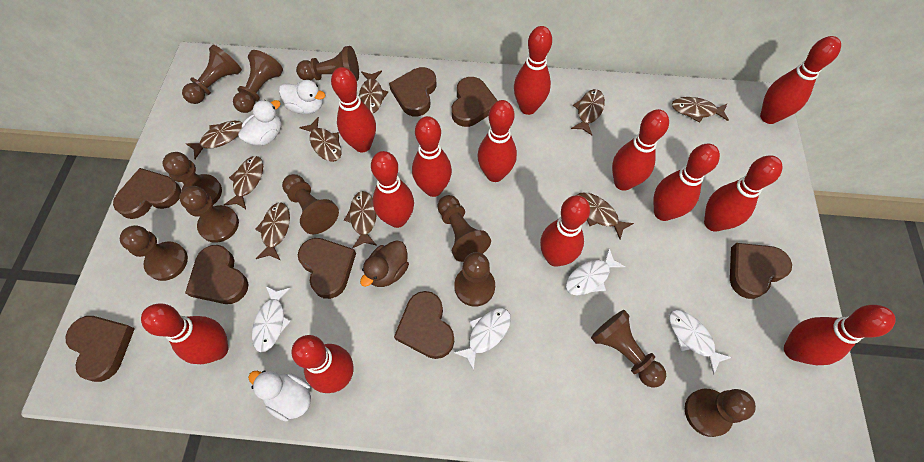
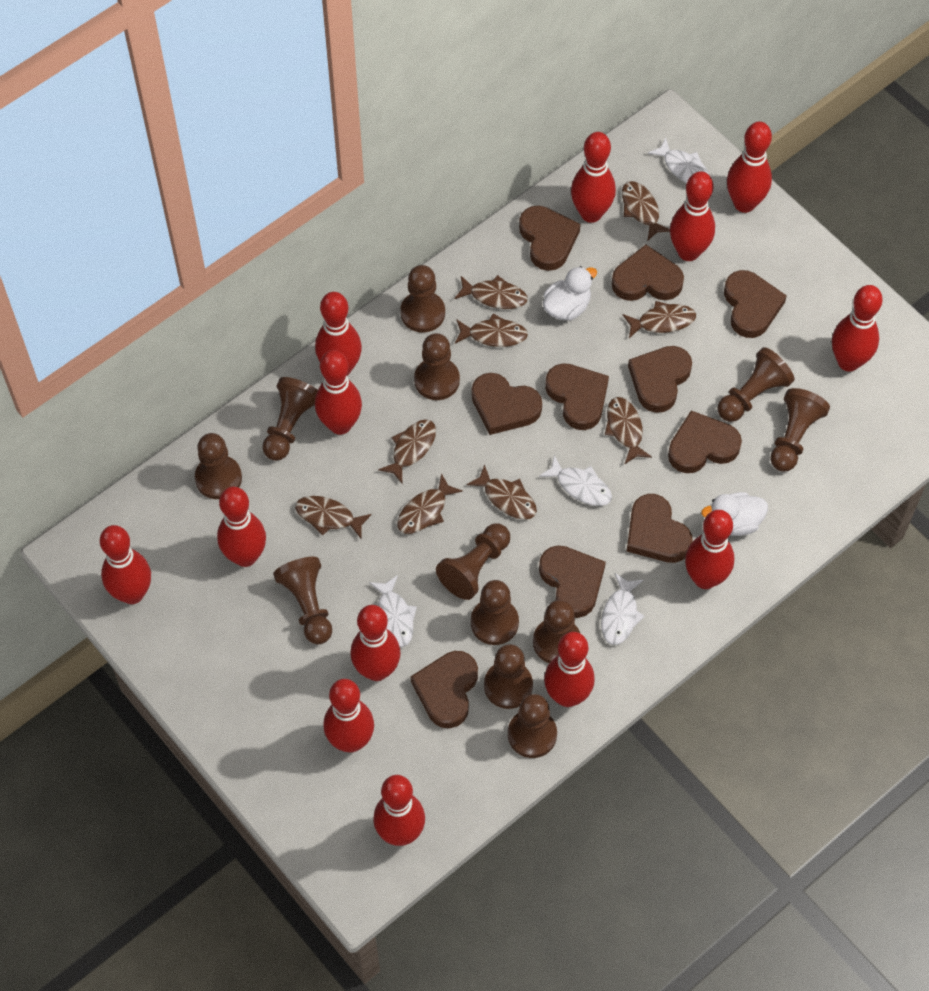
brown duck: 1 -> 0
brown heart: 8 -> 10
brown pawn: 11 -> 12
white duck: 3 -> 2

